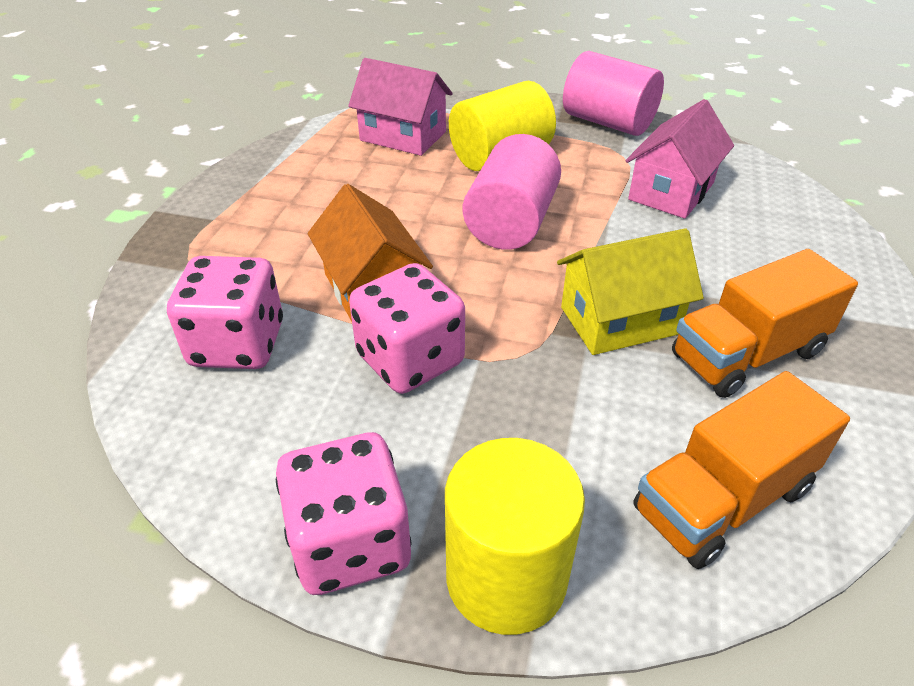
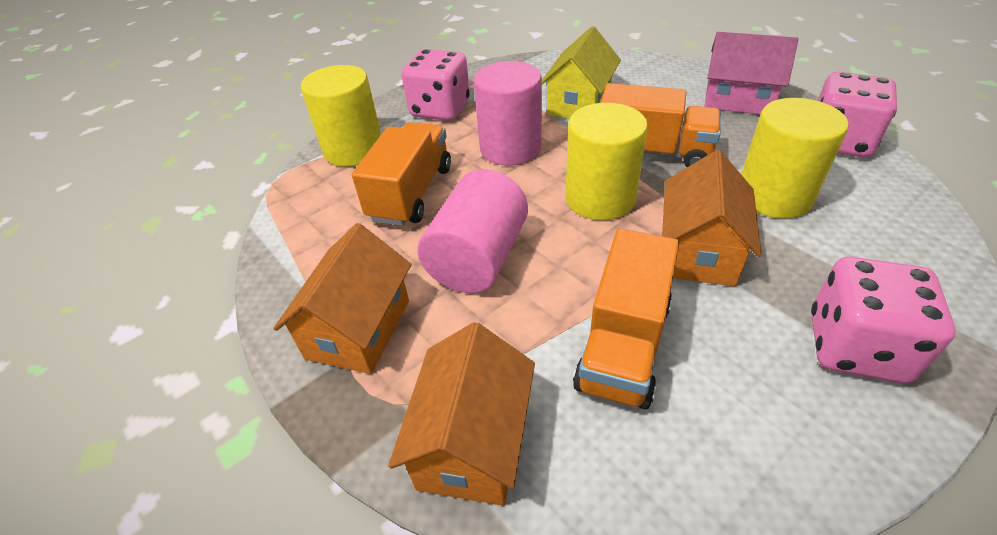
orange house: 1 -> 3
orange truck: 2 -> 3
pink house: 2 -> 1
yellow cylinder: 2 -> 3

